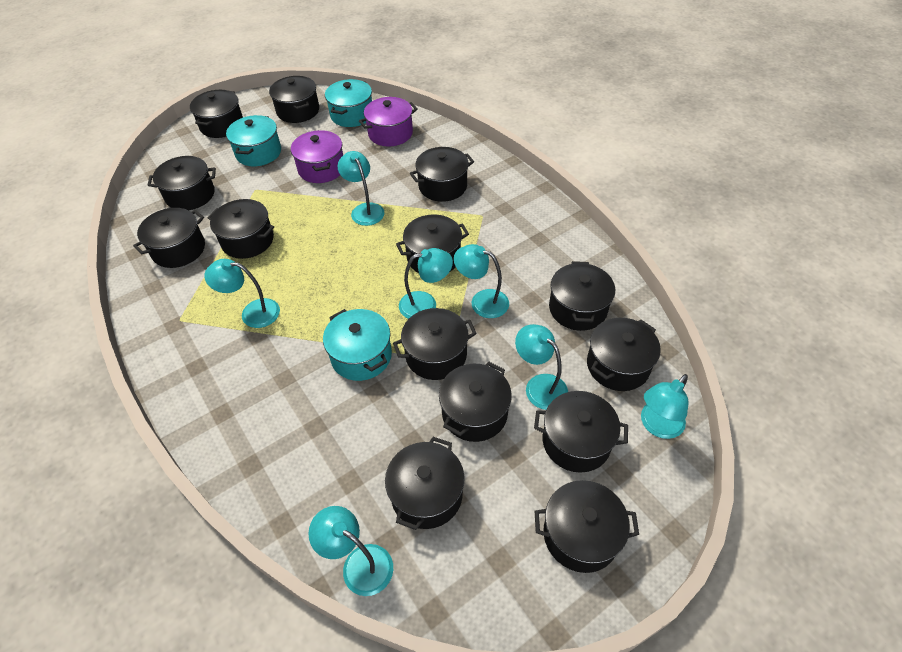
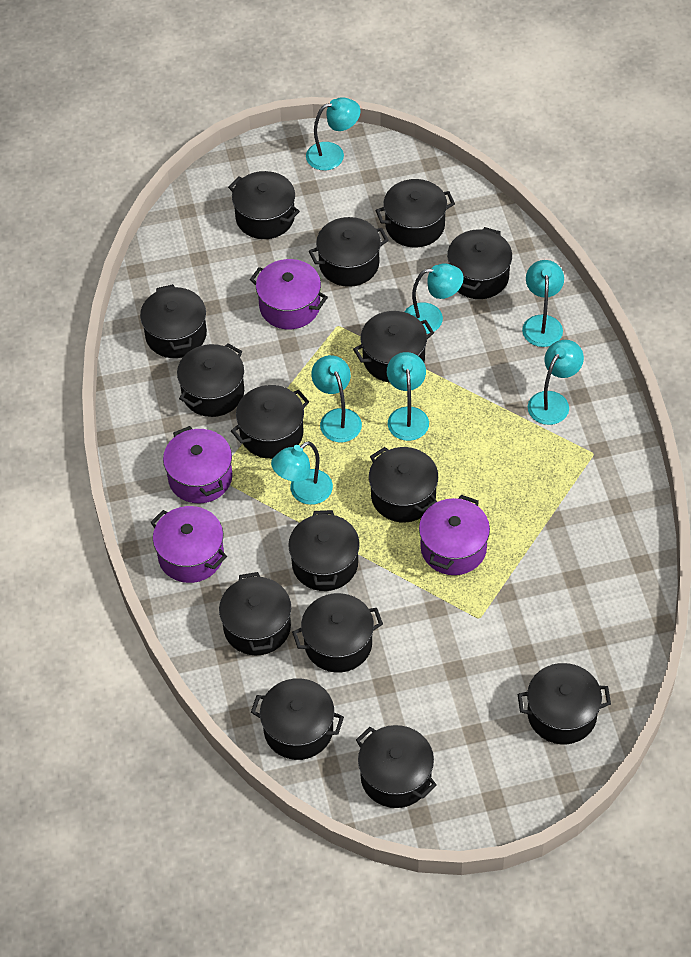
black pot: 14 -> 15
purple pot: 2 -> 4
turquoise pot: 3 -> 0

